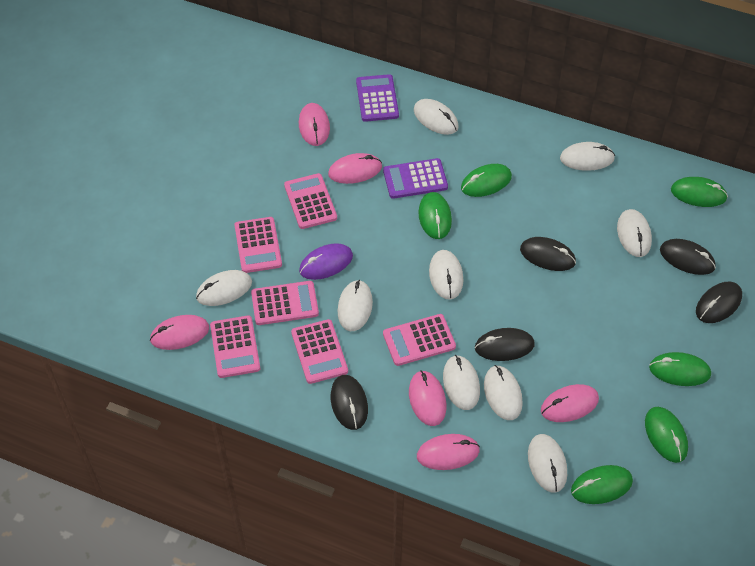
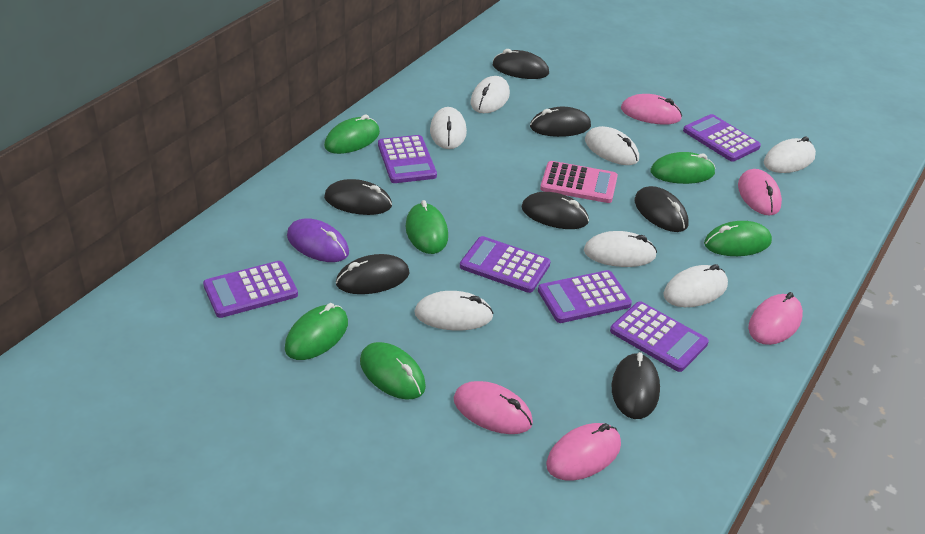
black mouse: 5 -> 7
pink calculator: 6 -> 1
pink mouse: 6 -> 5
purple calculator: 2 -> 6
white mouse: 9 -> 7

